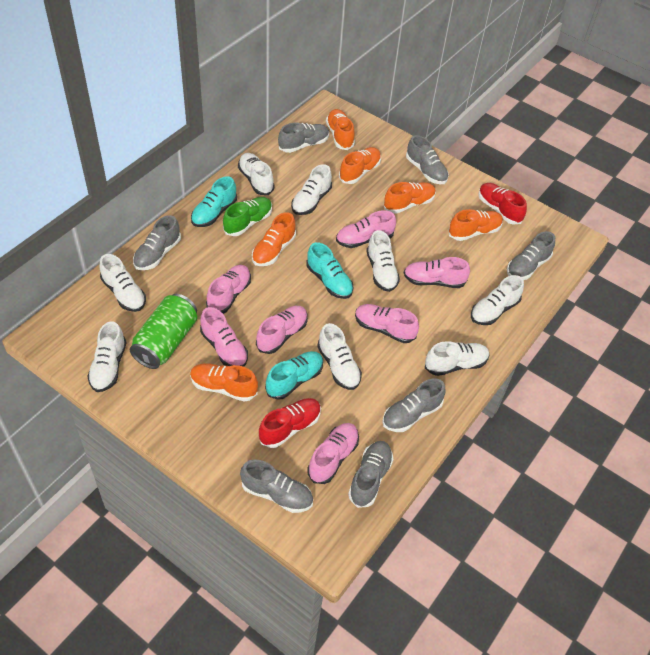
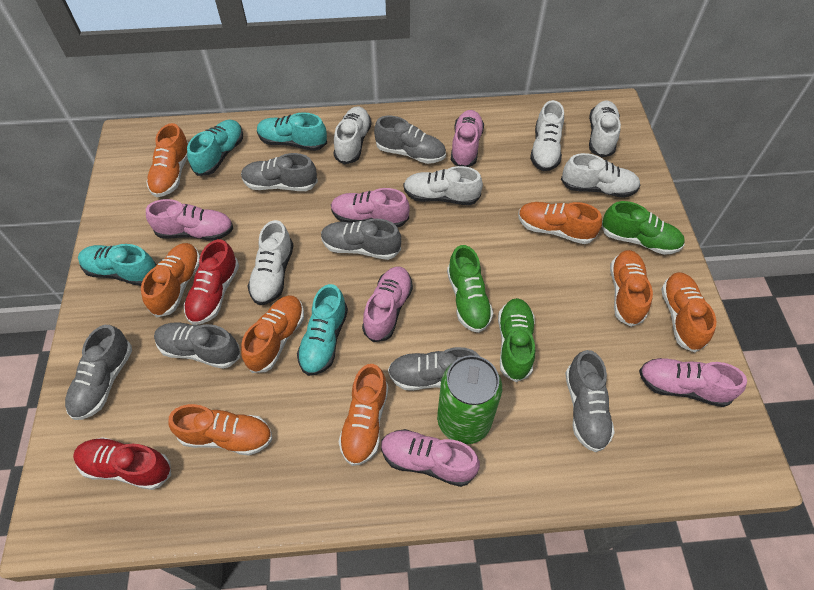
green shoe: 1 -> 3
orange shoe: 6 -> 8
pink shoe: 7 -> 6
turquoise shoe: 3 -> 4
white shoe: 8 -> 6

